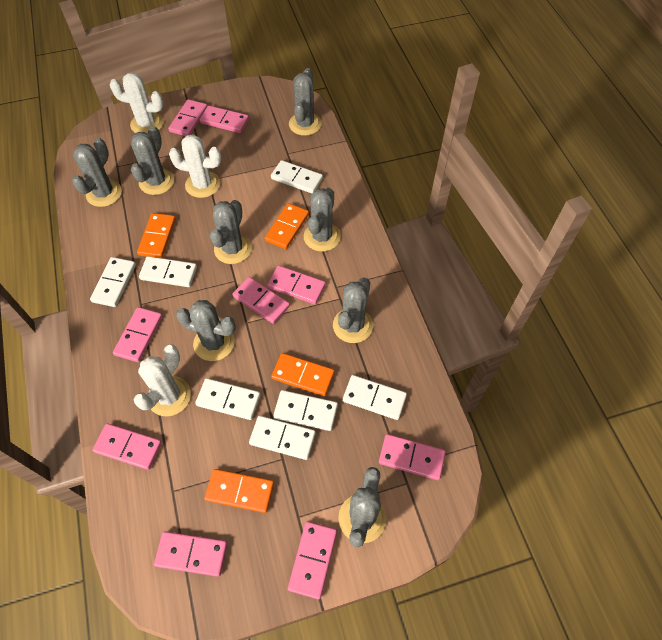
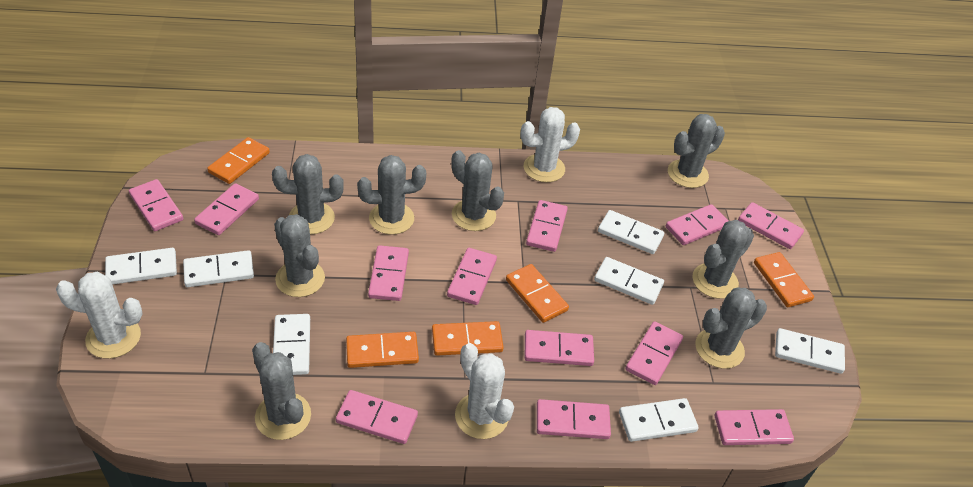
orange domino: 4 -> 5
pink domino: 9 -> 12

